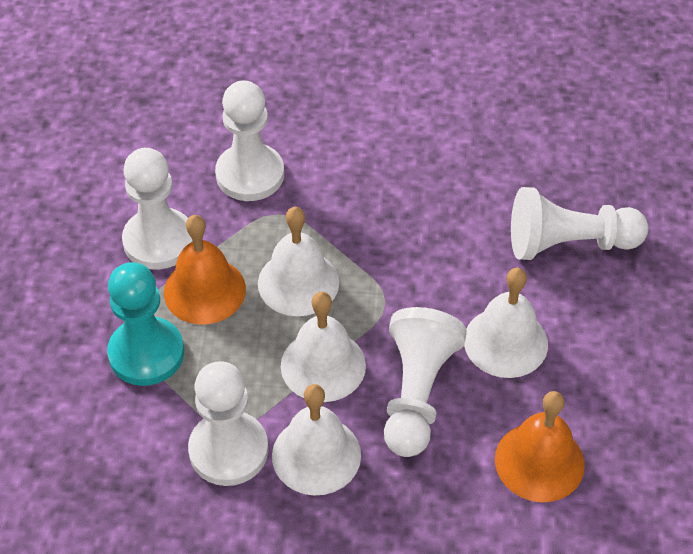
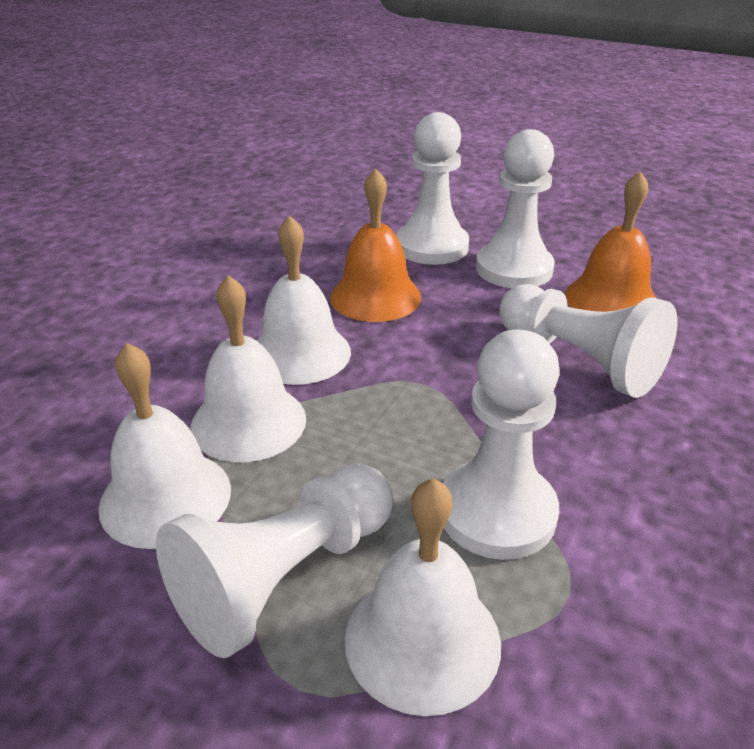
turquoise pawn: 1 -> 0

